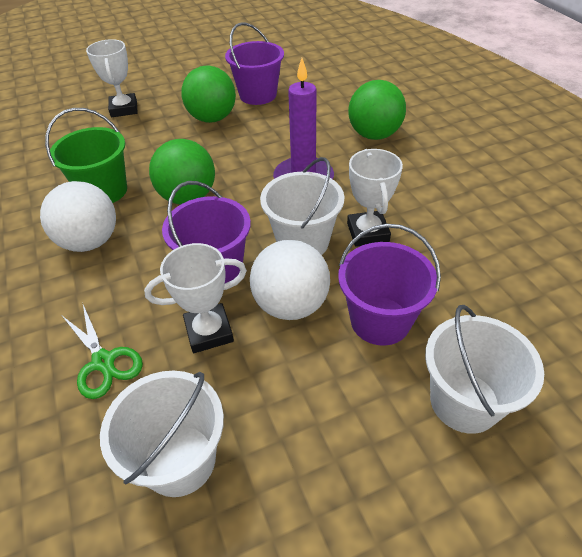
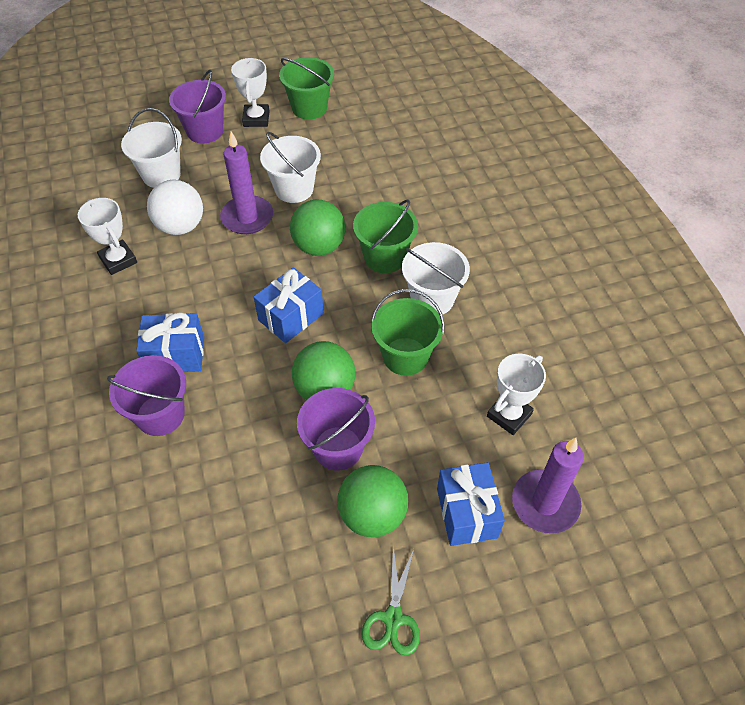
blue gift: 0 -> 3
green bucket: 1 -> 3
purple candle: 1 -> 2
white ball: 2 -> 1

